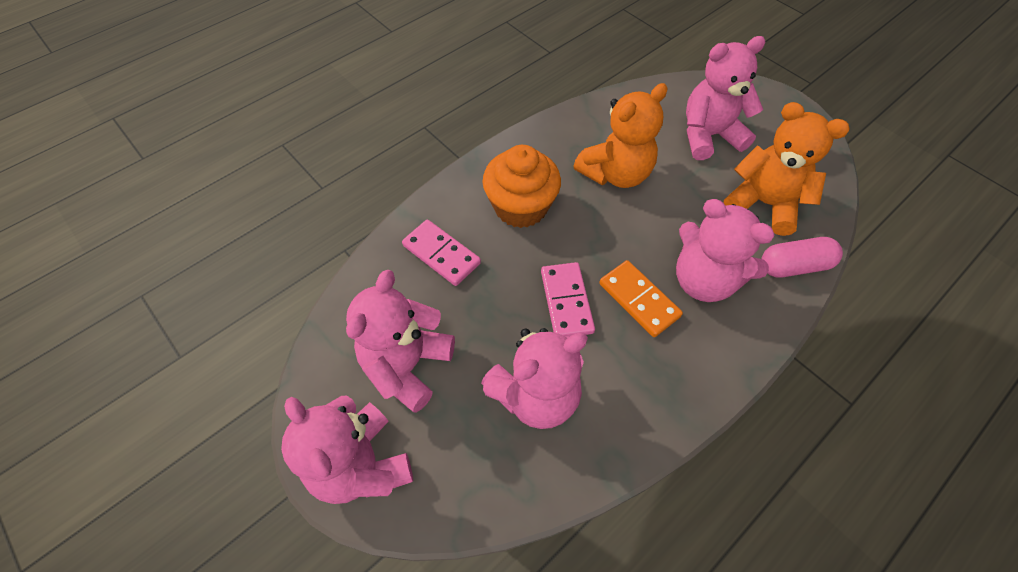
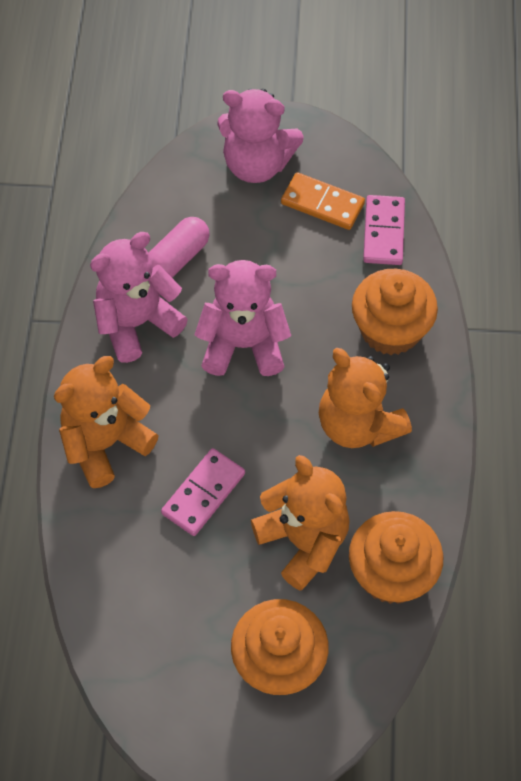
orange cupcake: 1 -> 3
orange teddy bear: 2 -> 3
pink teddy bear: 5 -> 3

